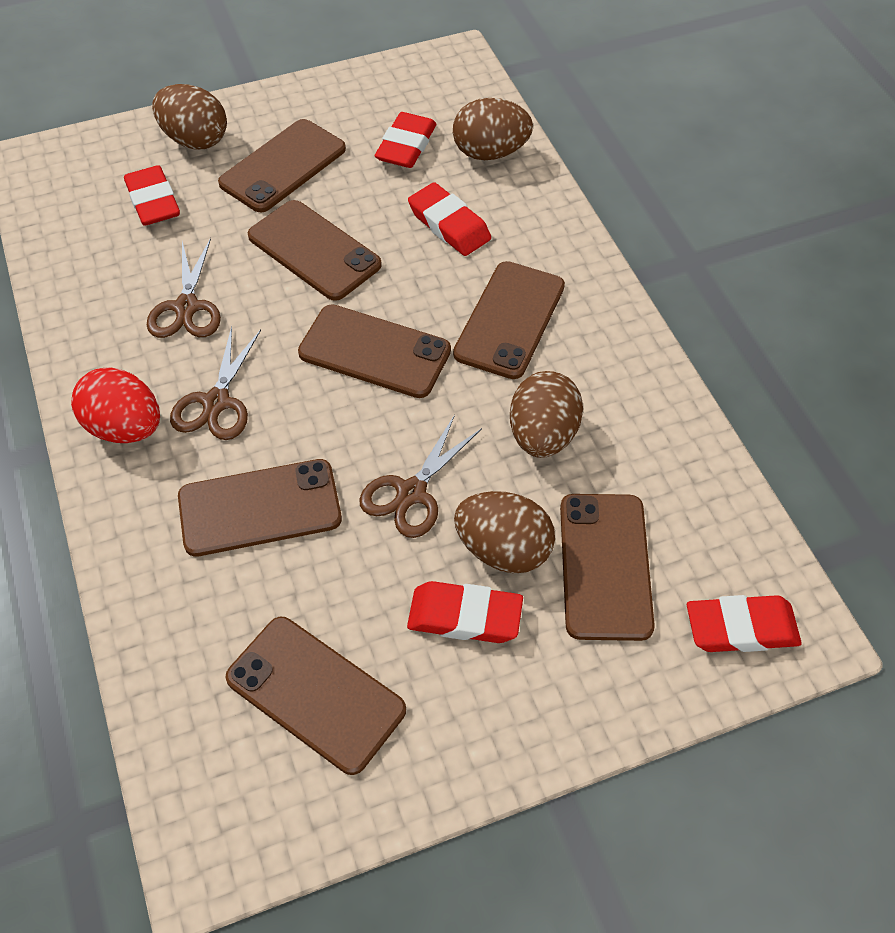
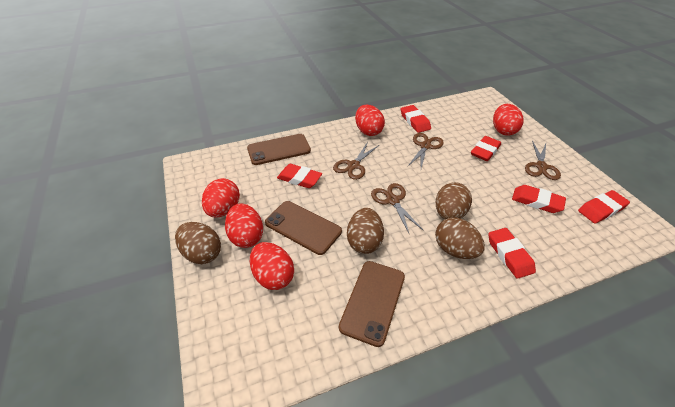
brown phone: 7 -> 3
brown scissors: 3 -> 4
red egg: 1 -> 5
red eraser: 5 -> 6

